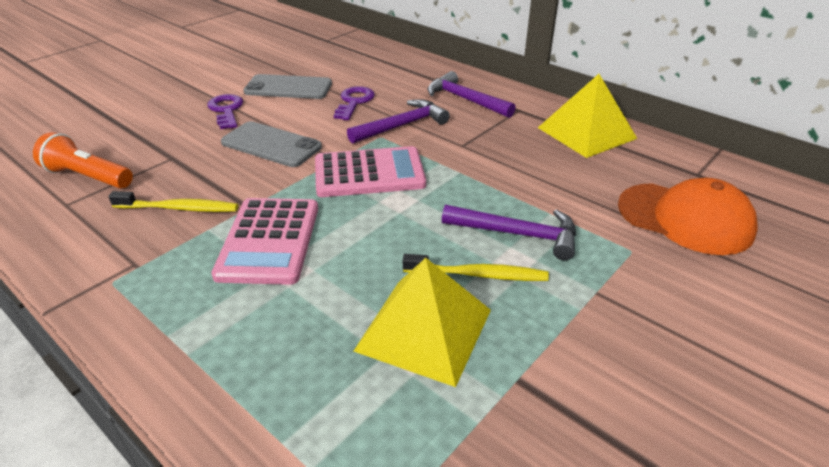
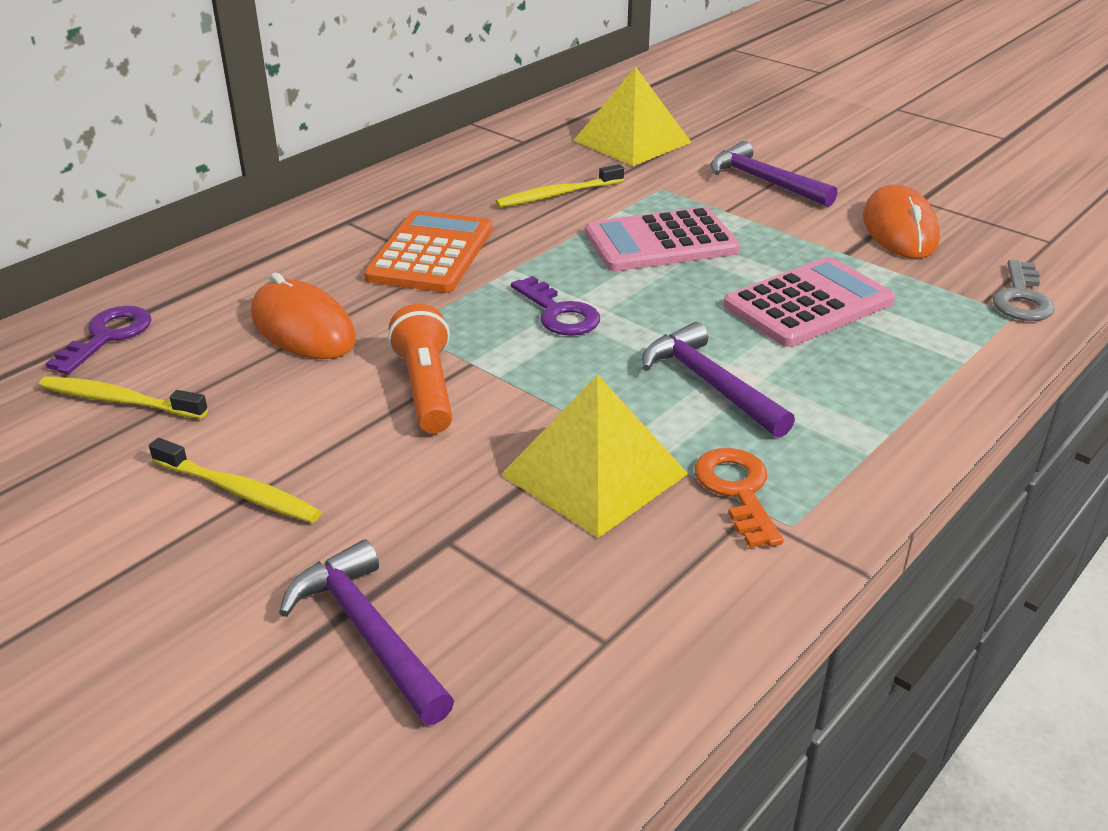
grey key: 0 -> 1
grey phone: 2 -> 0
orange calculator: 0 -> 1
orange cap: 1 -> 0
orange key: 0 -> 1
orange mouse: 0 -> 2
yellow toothbrush: 2 -> 3

